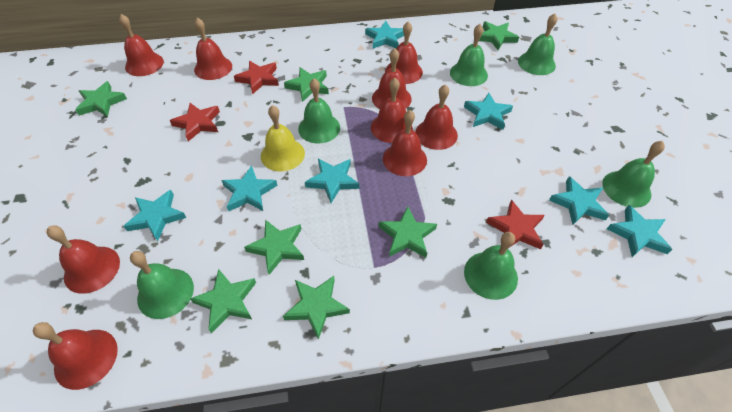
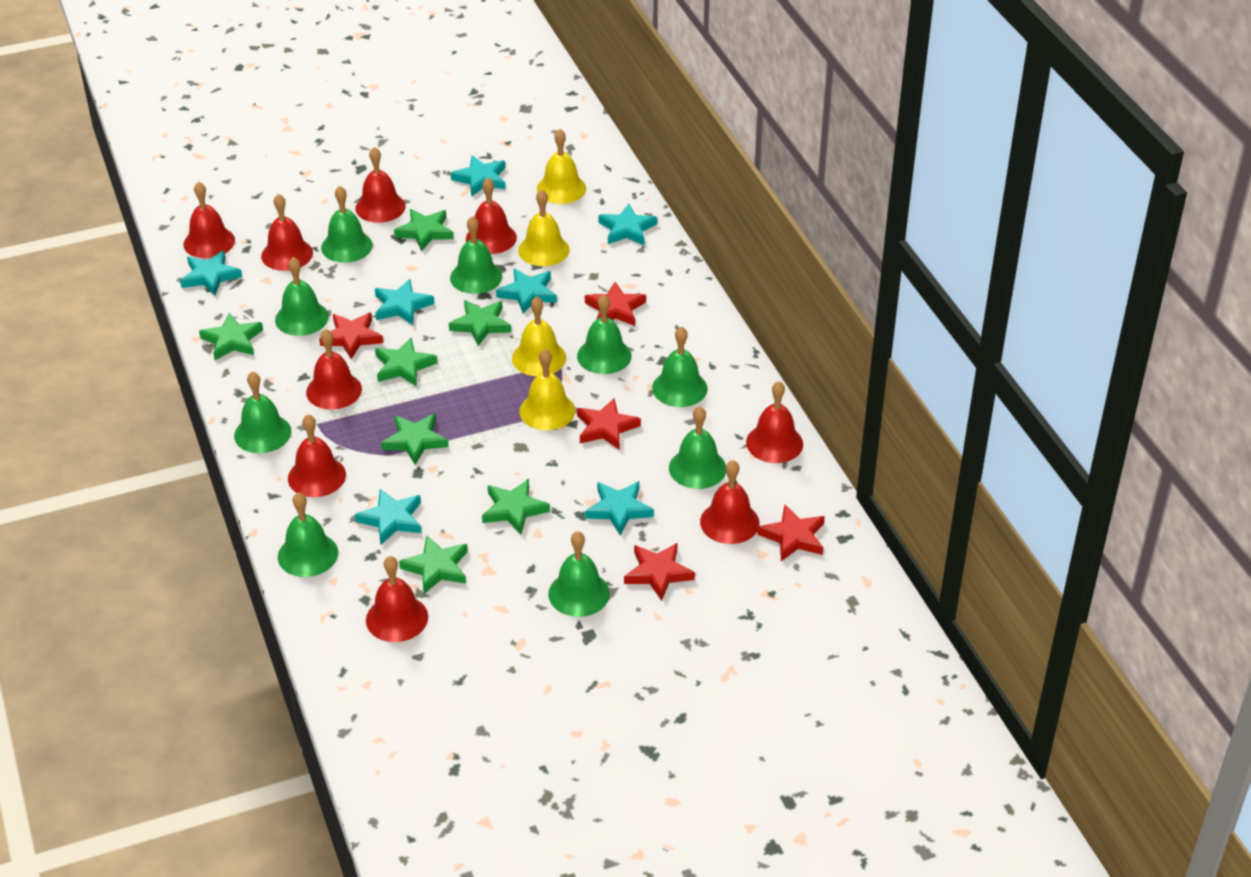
green bell: 6 -> 9
red star: 3 -> 5
yellow bell: 1 -> 4

